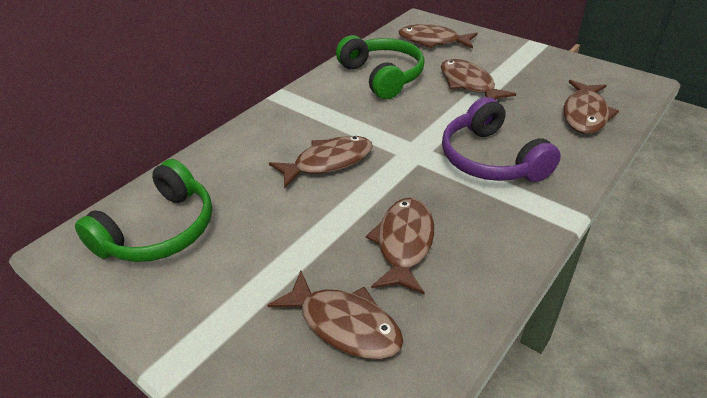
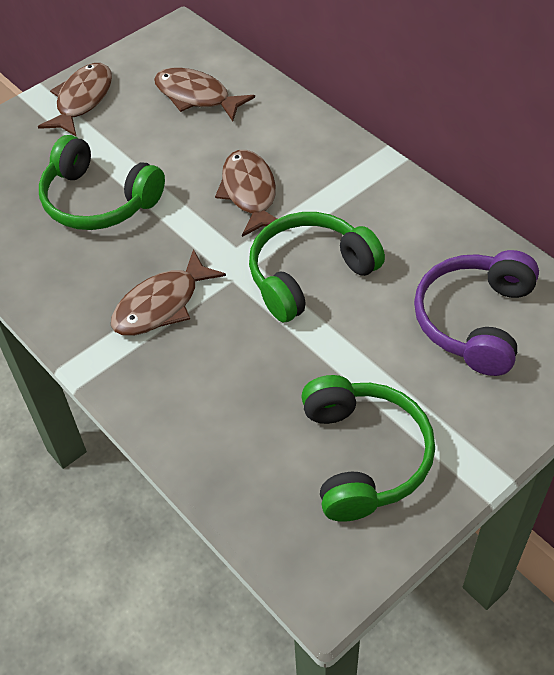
brown fish: 6 -> 4
green headphones: 2 -> 3

